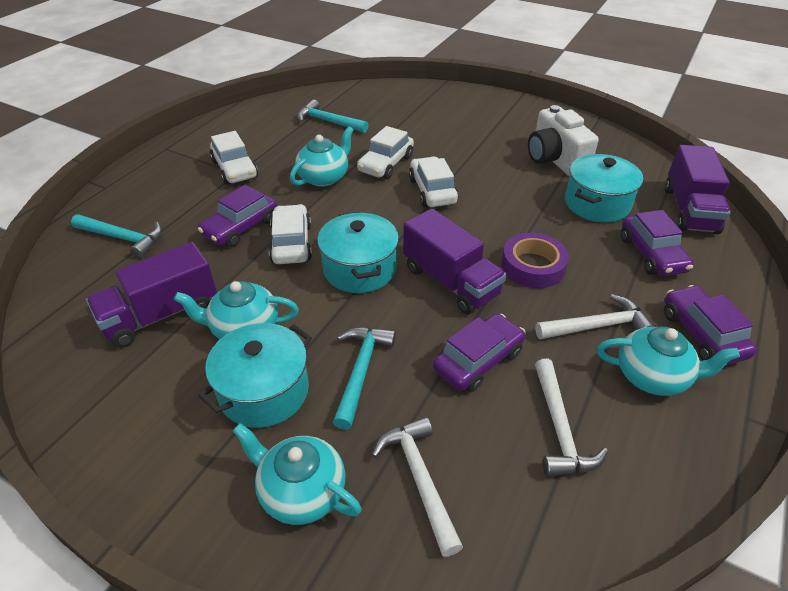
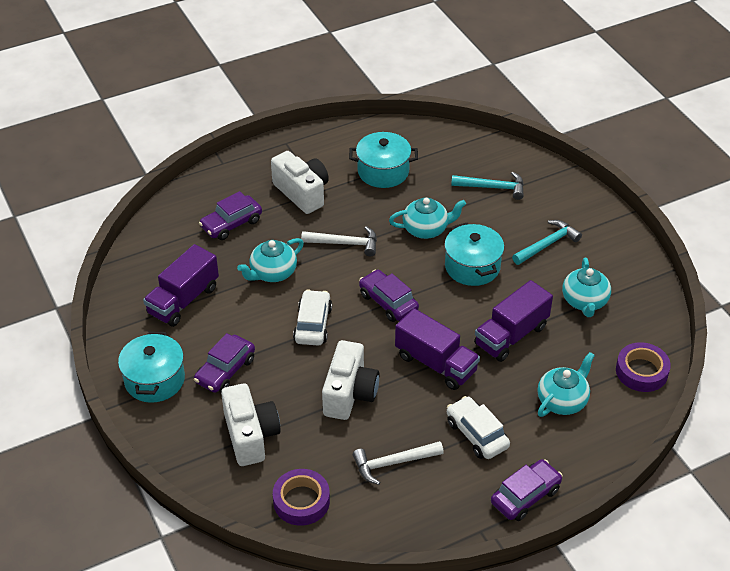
purple tape: 1 -> 2
turquoise hammer: 3 -> 2
white camera: 1 -> 3
white car: 4 -> 2
white hammer: 3 -> 2

